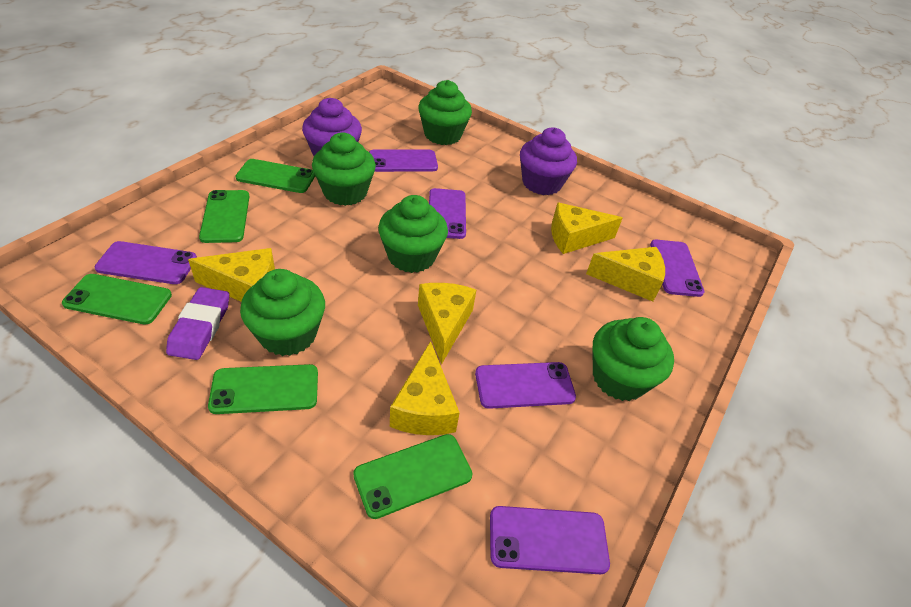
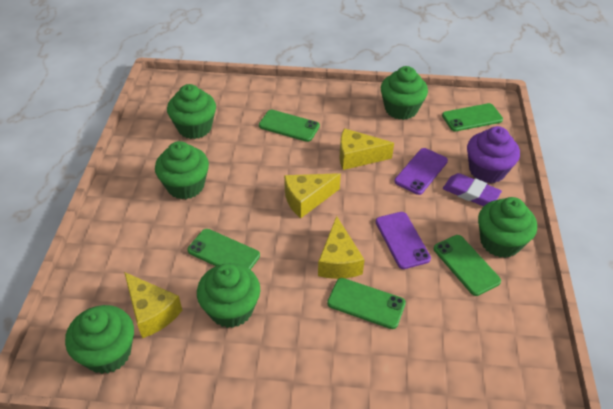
green cupcake: 5 -> 6
purple cupcake: 2 -> 1
purple phone: 6 -> 2
yellow cheese: 5 -> 4

